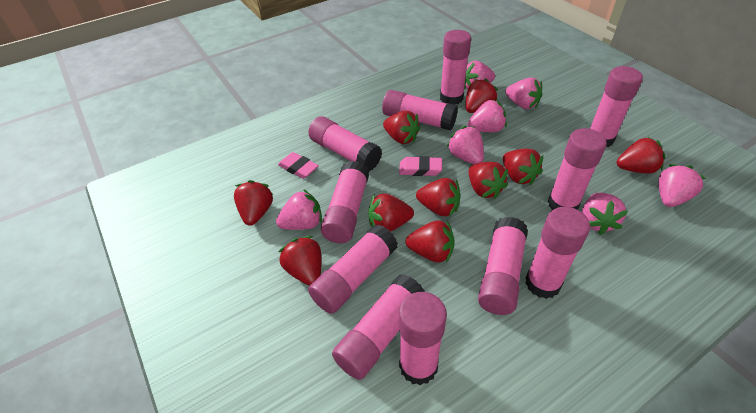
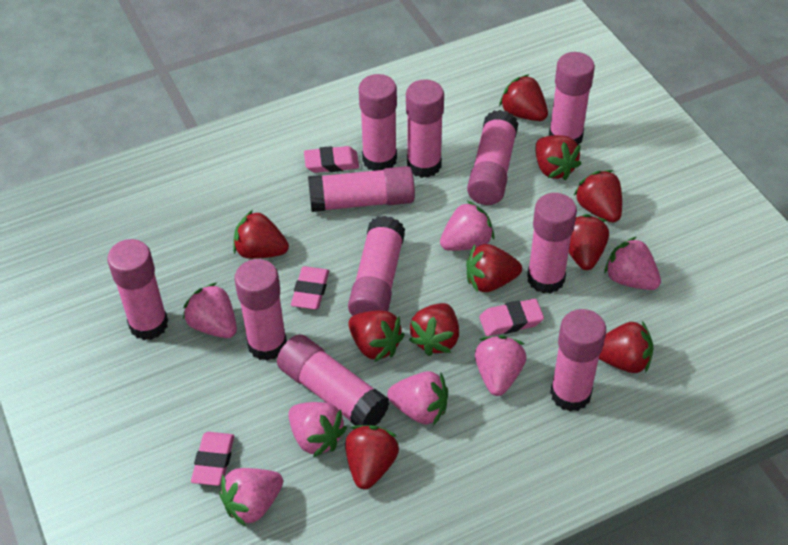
pink eraser: 2 -> 4

